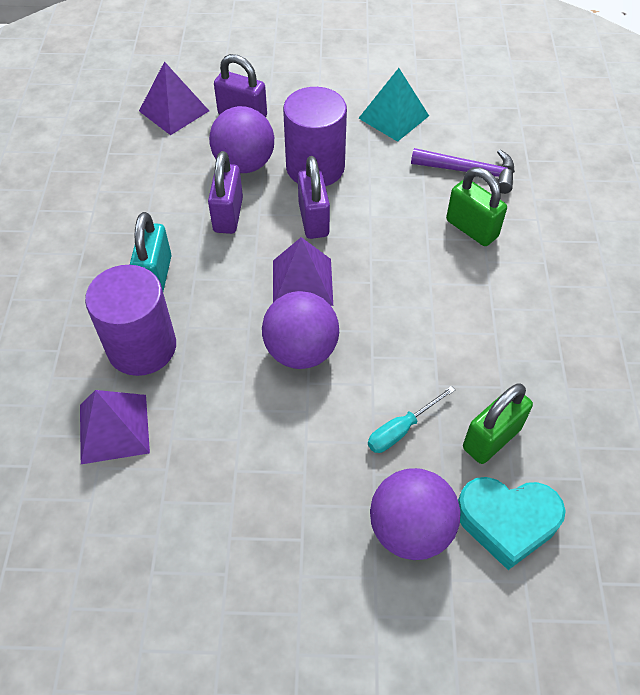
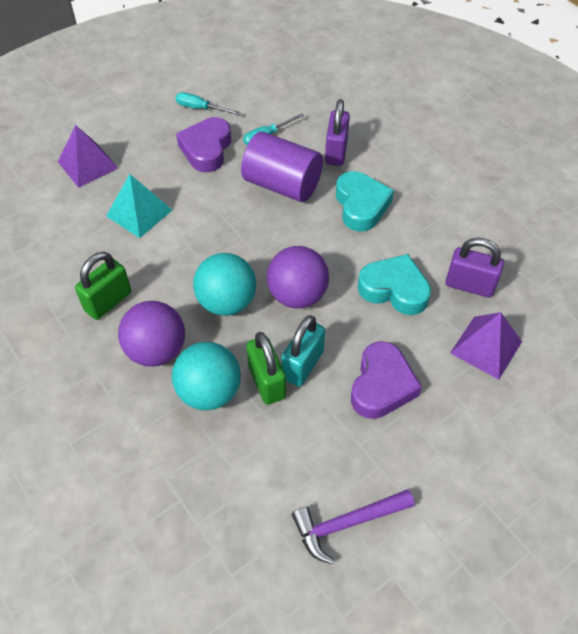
purple ball: 3 -> 2
purple cylinder: 2 -> 1
purple heart: 0 -> 2
purple padlock: 3 -> 2
purple pyramid: 3 -> 2
turquoise ball: 0 -> 2
turquoise heart: 1 -> 2
turquoise screwdriver: 1 -> 2

